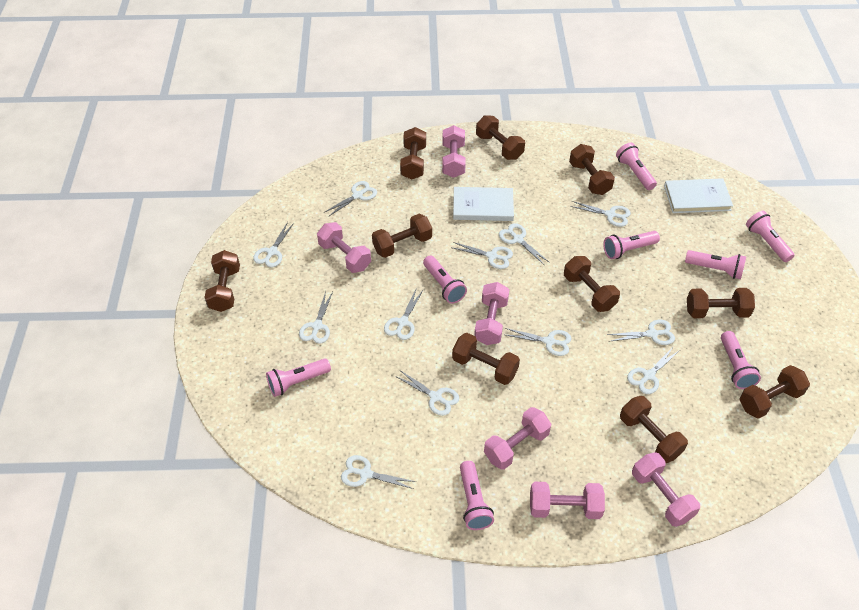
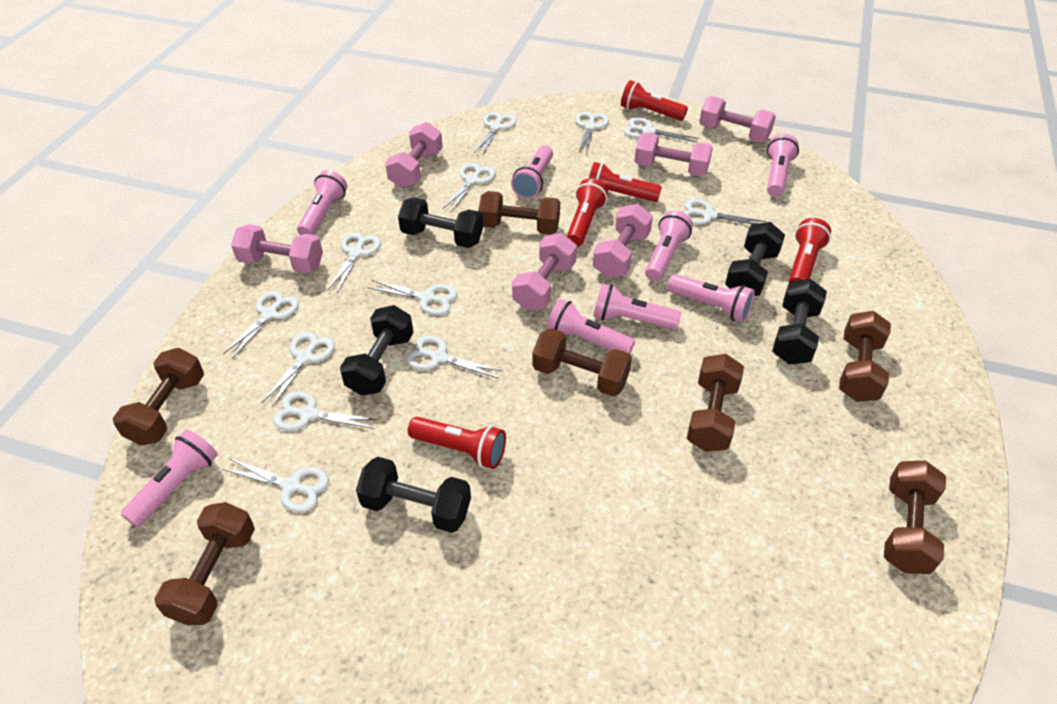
black dumbbell: 0 -> 5
brown dumbbell: 10 -> 7
red flashlight: 0 -> 5
white book: 2 -> 0

